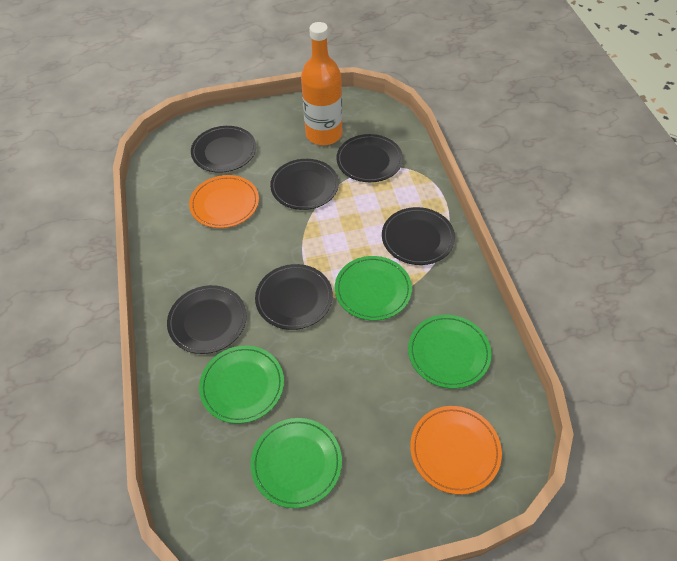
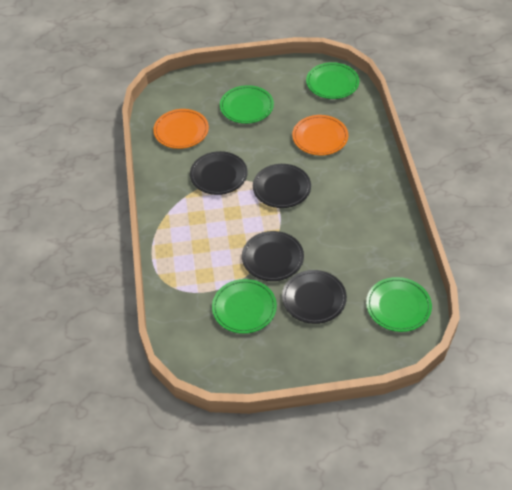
black plate: 6 -> 4
orange bottle: 1 -> 0

